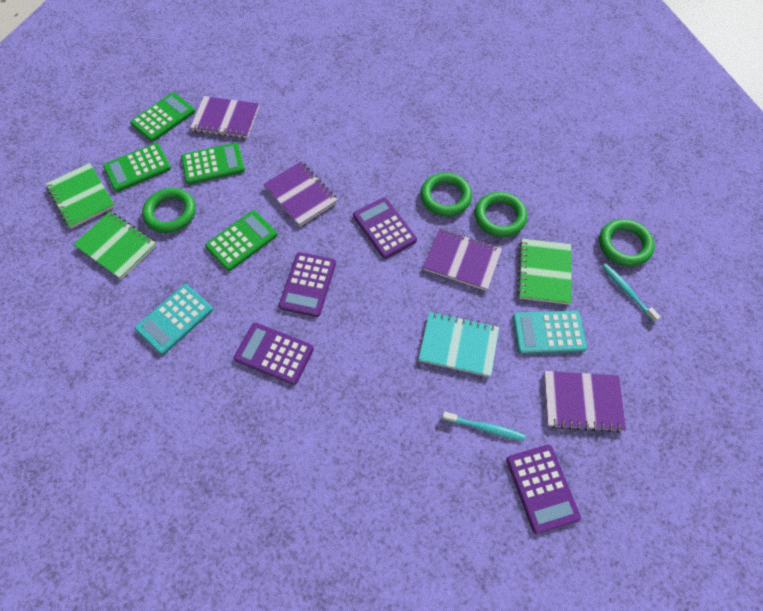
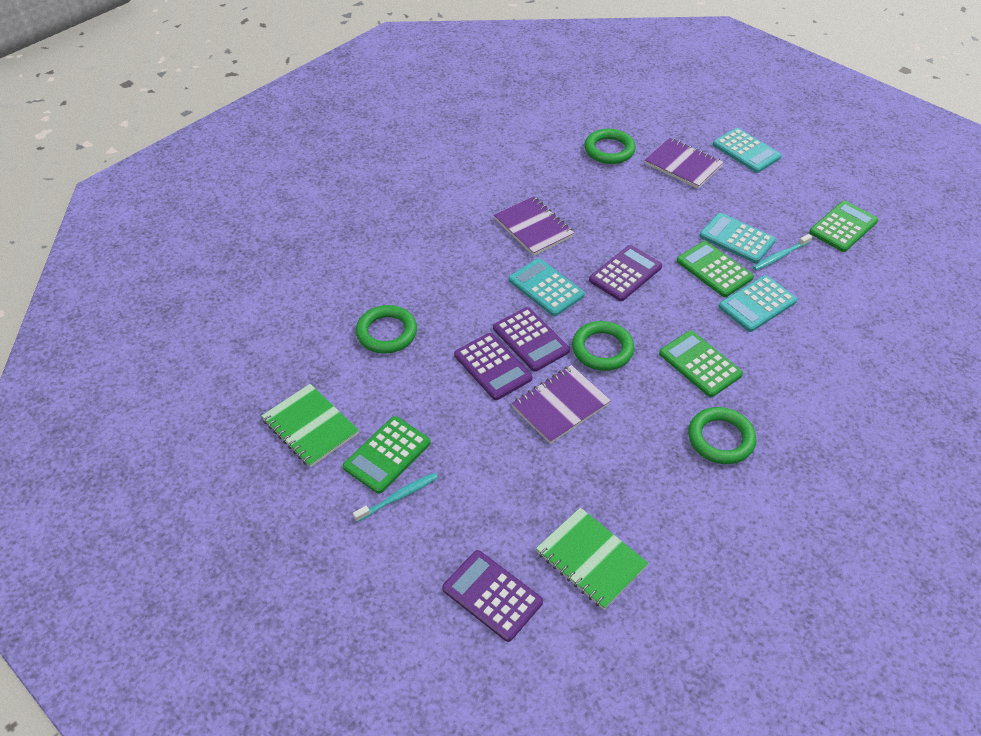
green notebook: 3 -> 2
purple notebook: 4 -> 3
turquoise calculator: 2 -> 4
turquoise notebook: 1 -> 0

